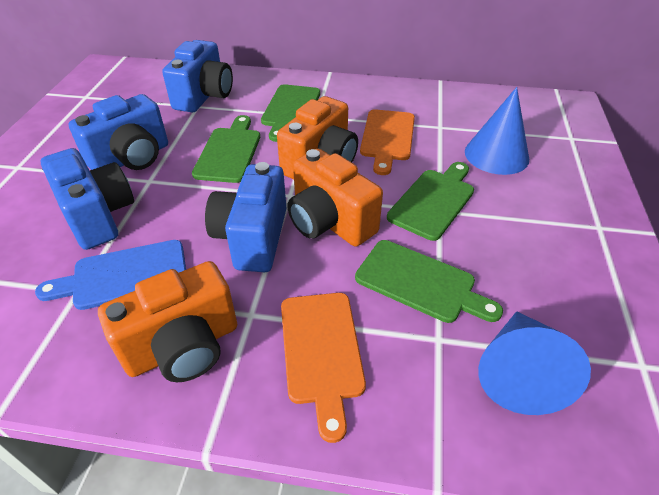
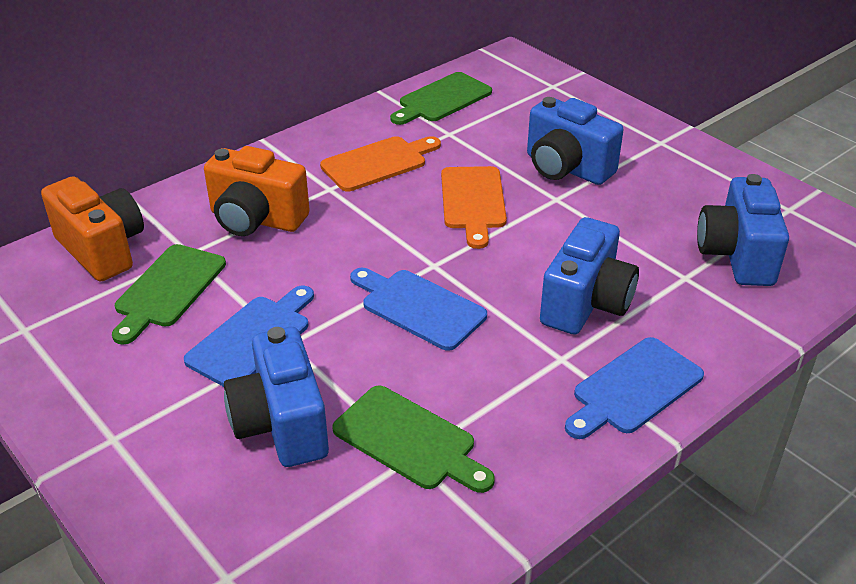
blue cone: 2 -> 0
blue cutting board: 1 -> 3
green cutting board: 4 -> 3
orange camera: 3 -> 2

